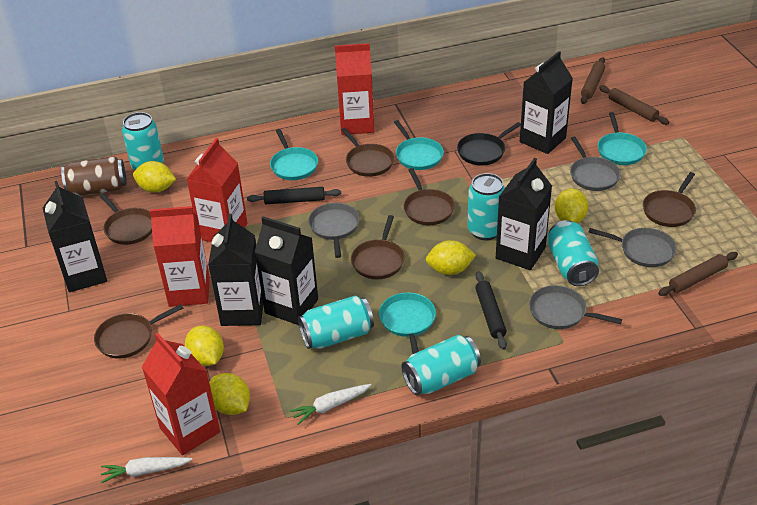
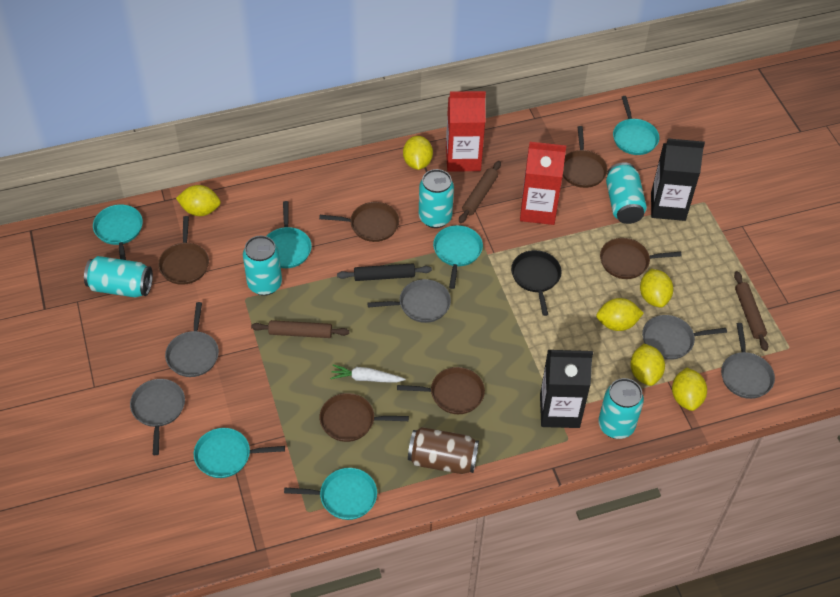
black carton: 5 -> 2
black rolling pin: 2 -> 1
grey pan: 4 -> 5
red carton: 4 -> 2
turquoise pan: 4 -> 6
white carrot: 2 -> 1
yellow lemon: 5 -> 6

